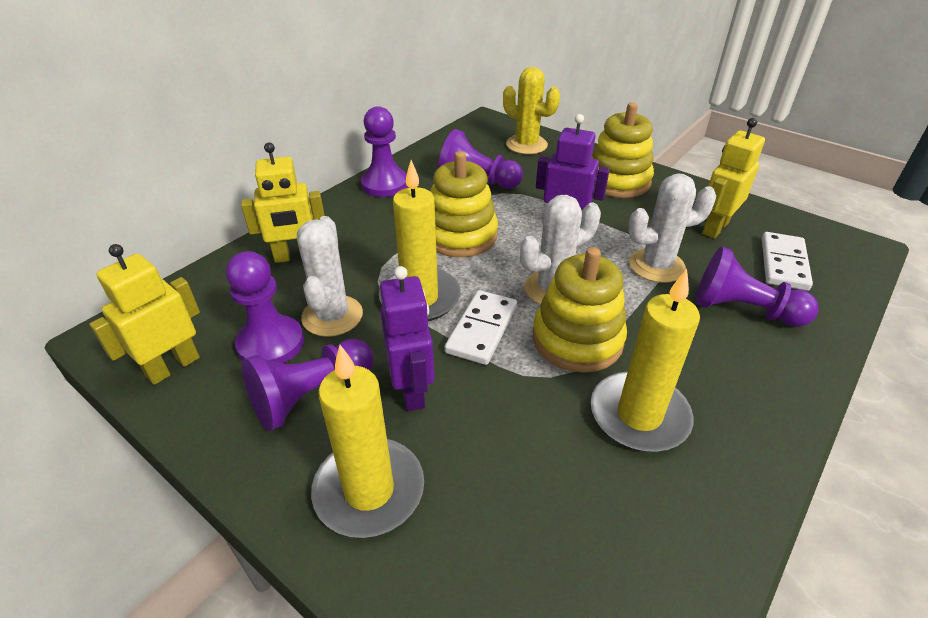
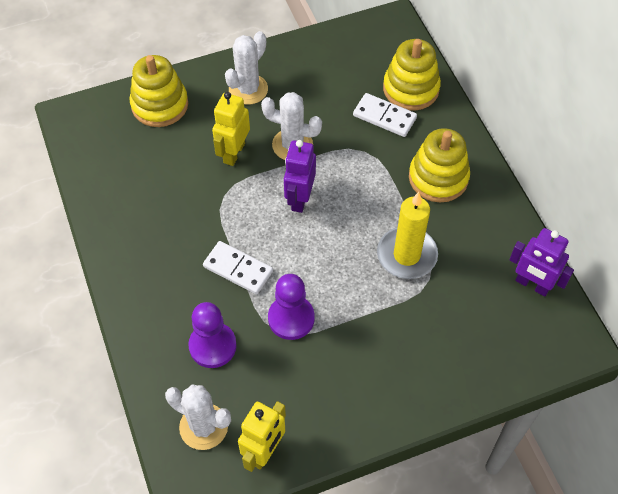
purple pawn: 5 -> 2
yellow cactus: 1 -> 0
yellow candle: 3 -> 1
yellow robot: 3 -> 2

